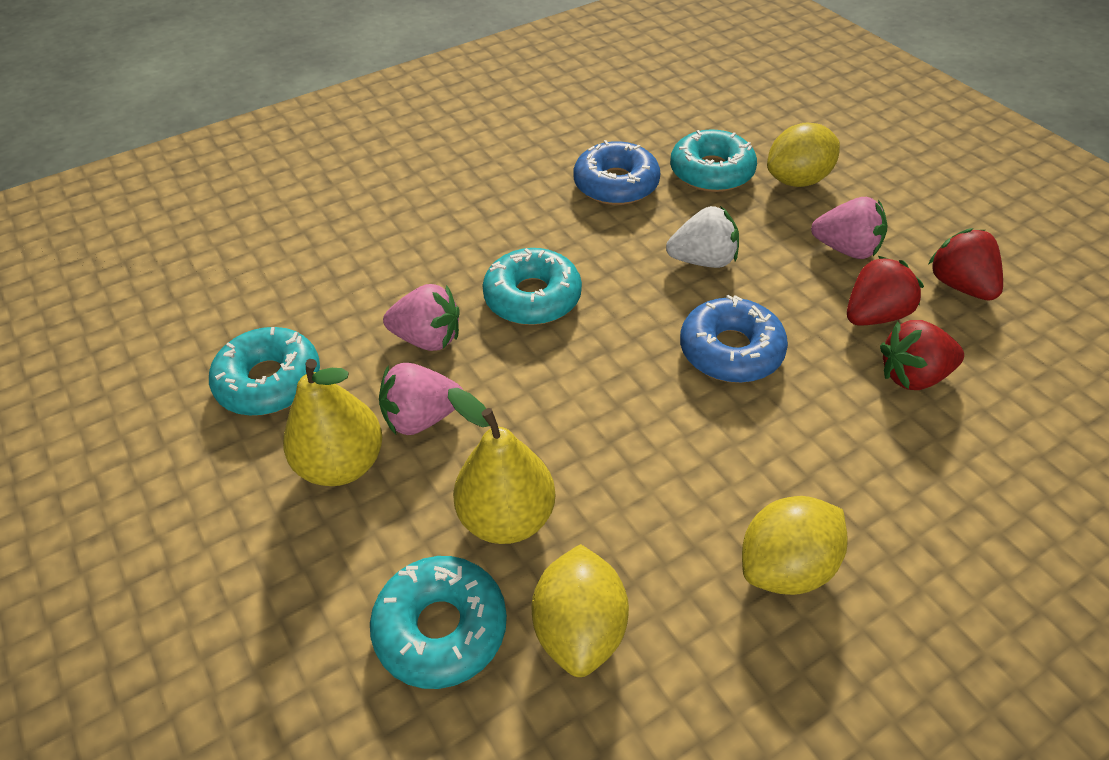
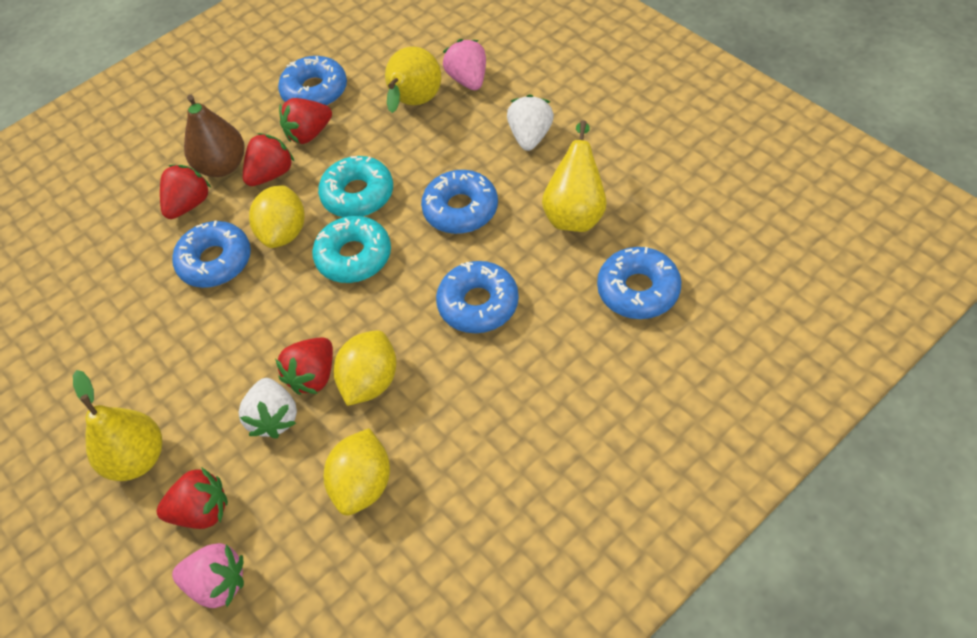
blue donut: 2 -> 5
brown pear: 0 -> 1
pink strawberry: 3 -> 2
red strawberry: 3 -> 5
turquoise donut: 4 -> 2
white strawberry: 1 -> 2
yellow pear: 2 -> 3

